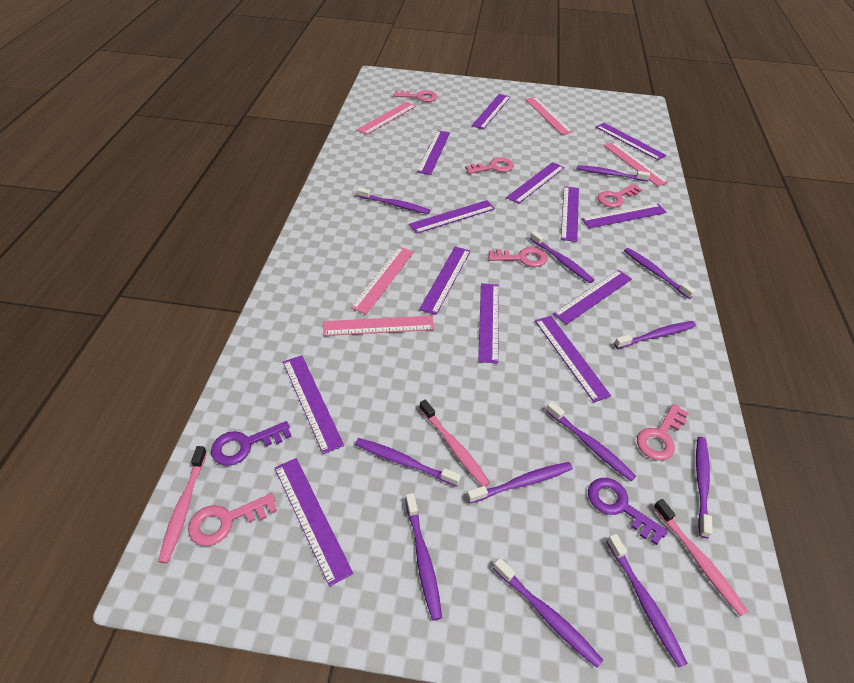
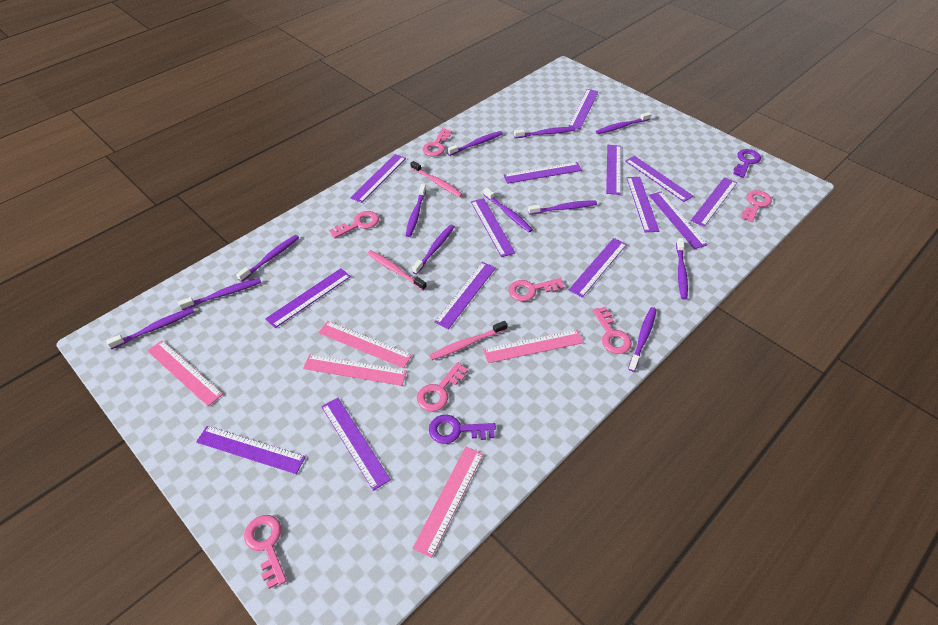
pink key: 6 -> 7
purple ruler: 13 -> 14

